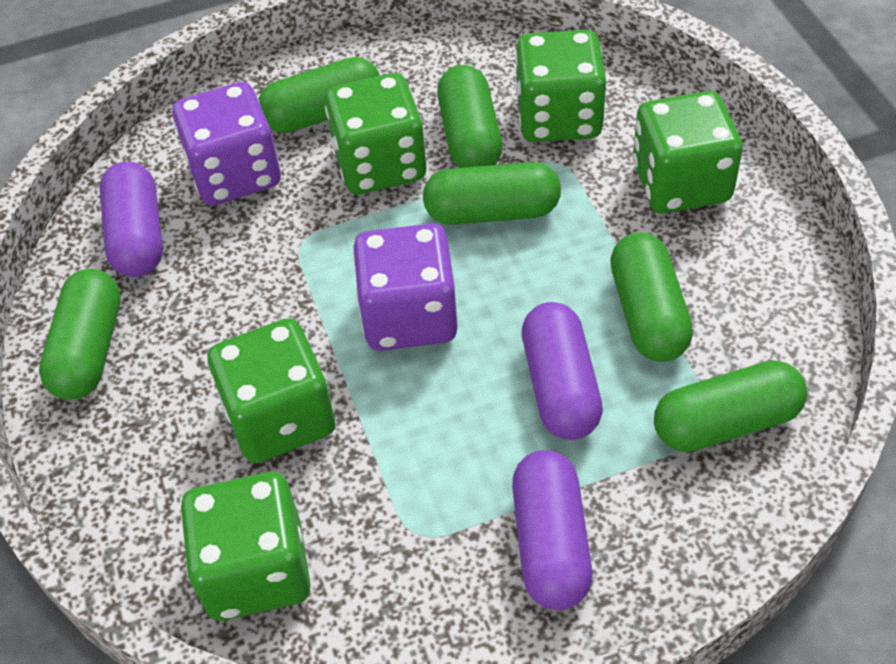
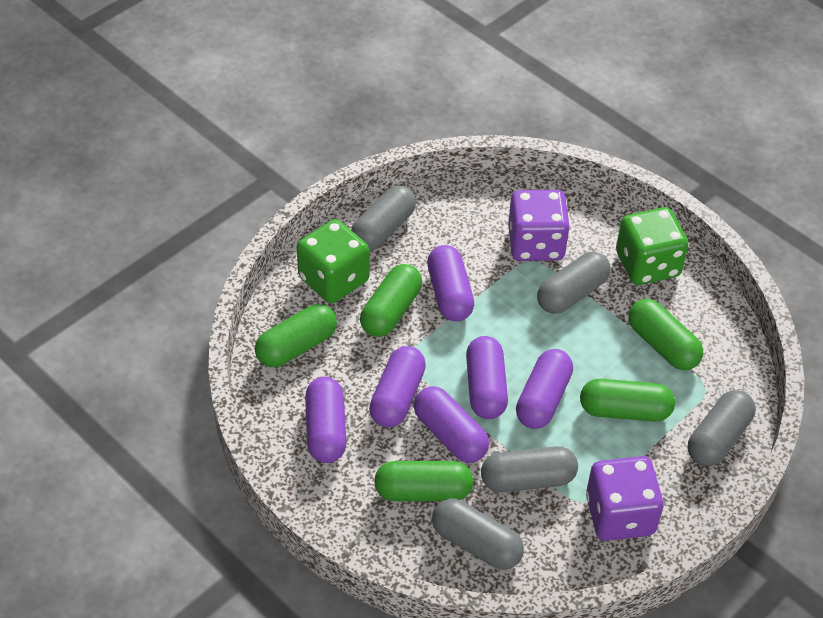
green capsule: 6 -> 5
green dice: 5 -> 2
grey capsule: 0 -> 5
purple capsule: 3 -> 6

